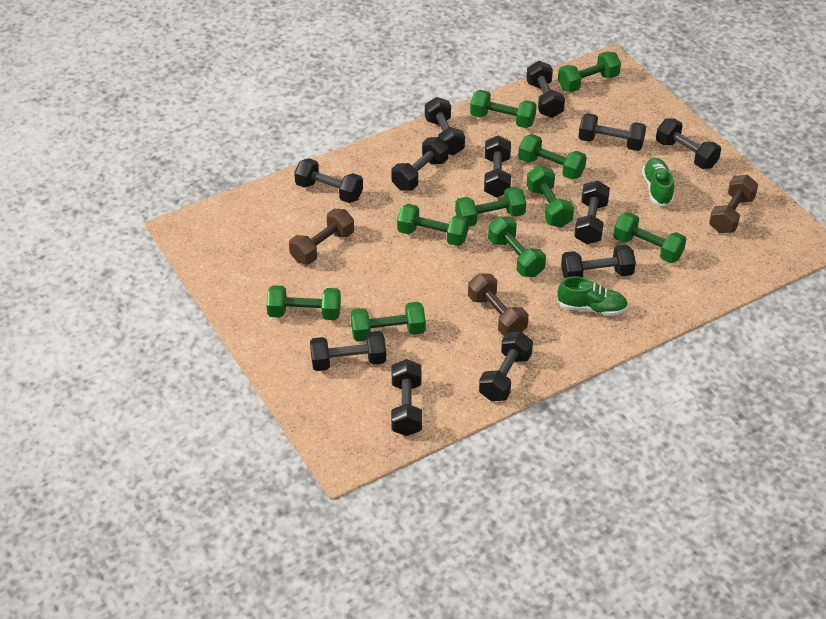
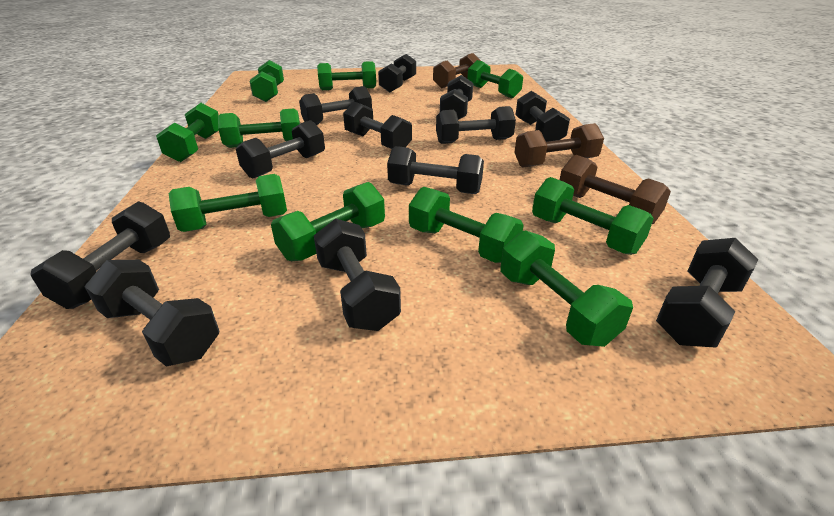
green shoe: 2 -> 0

